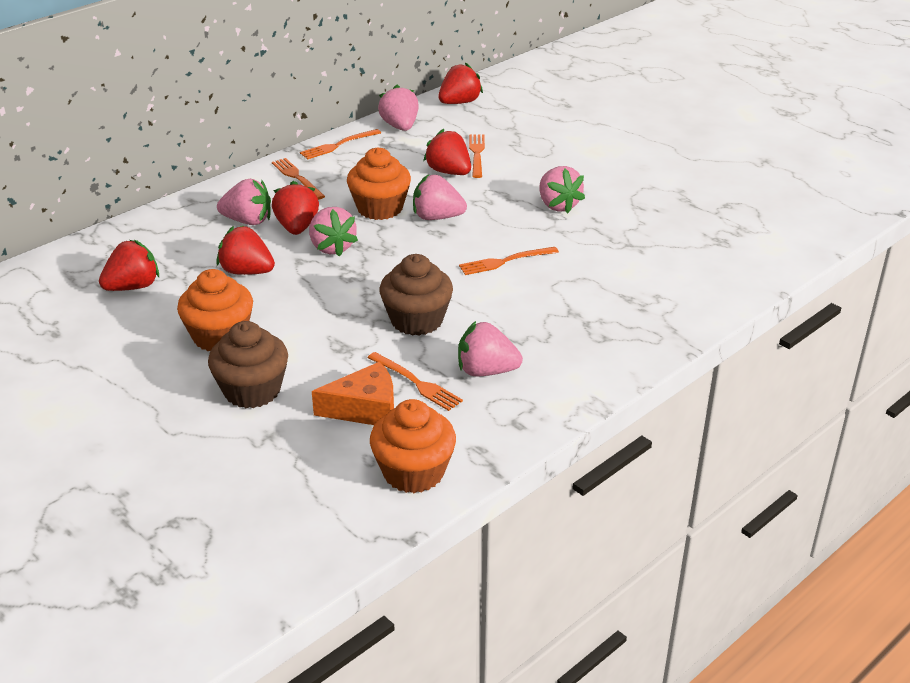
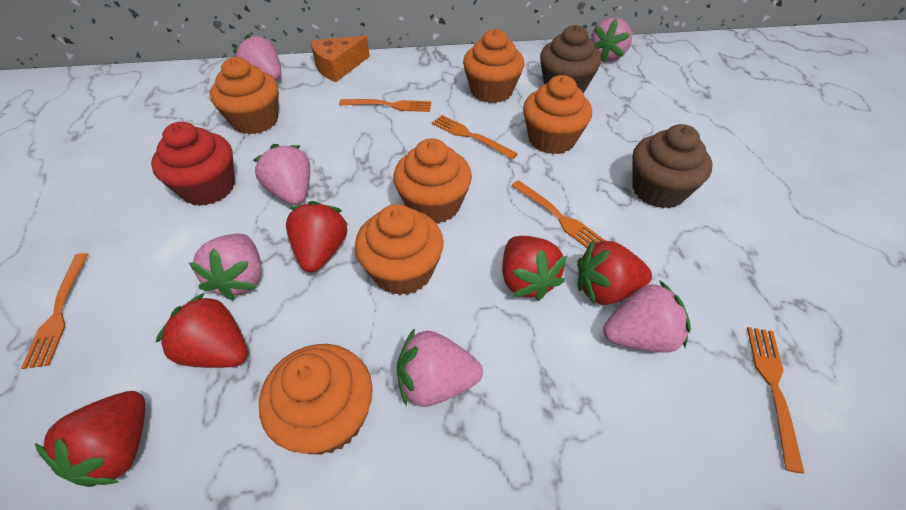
orange cupcake: 3 -> 6
red cupcake: 0 -> 1

